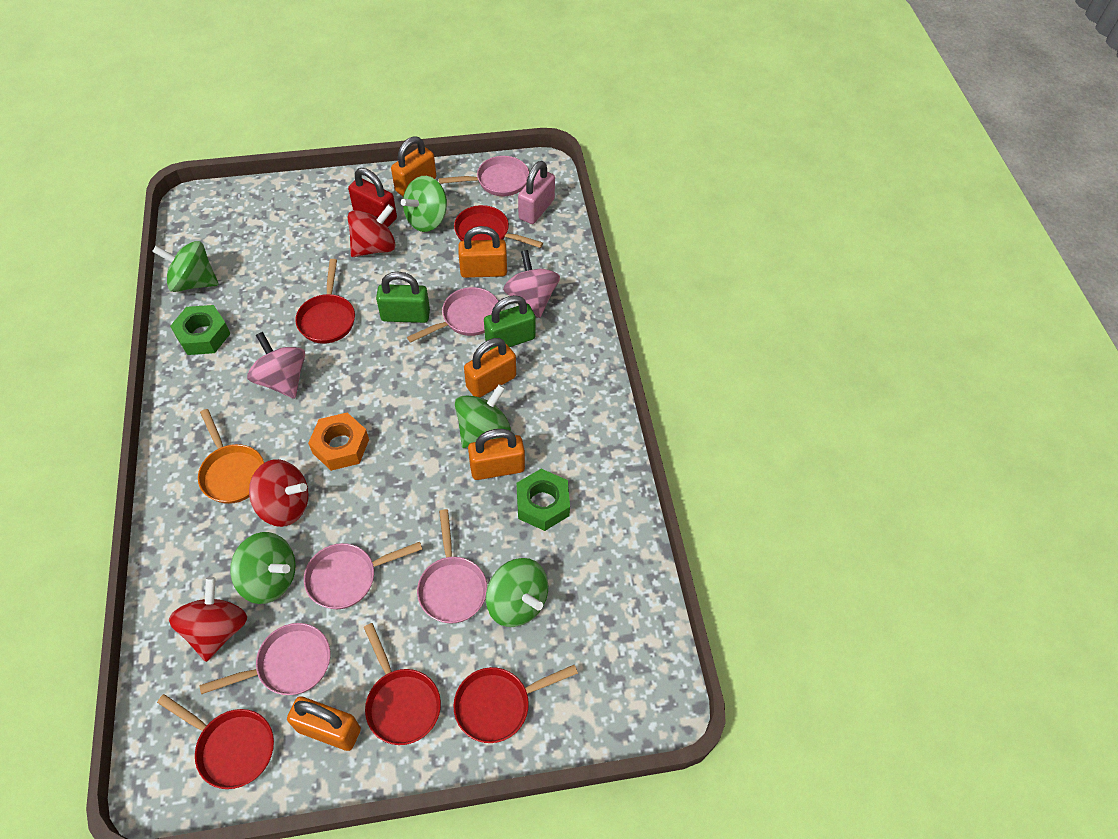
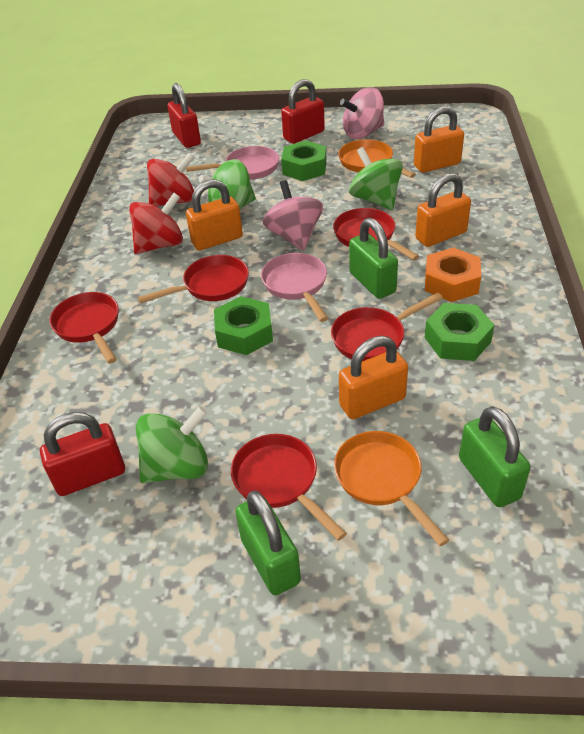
green nut: 2 -> 3
green padlock: 2 -> 3
green spinning top: 5 -> 3
orange padlock: 5 -> 4
orange pan: 1 -> 2
pink padlock: 1 -> 0
pink pan: 5 -> 2
red padlock: 1 -> 3
red spinning top: 3 -> 2

